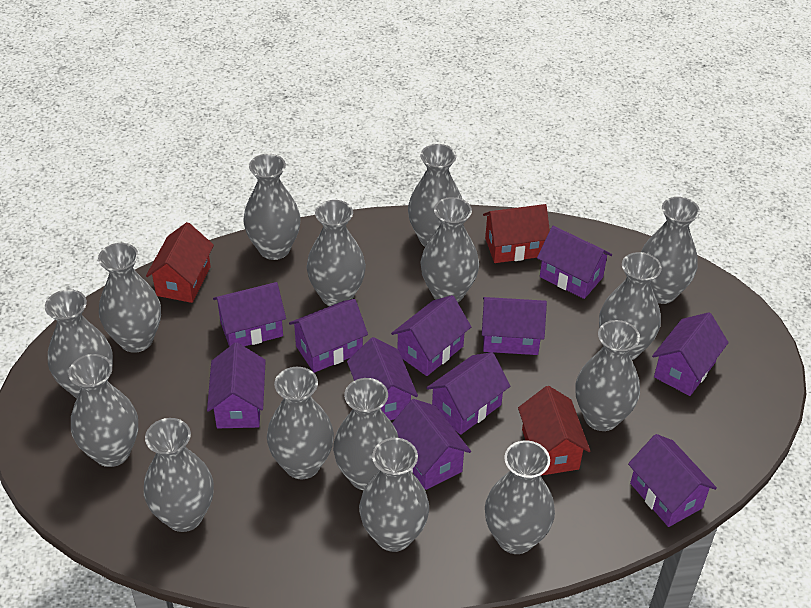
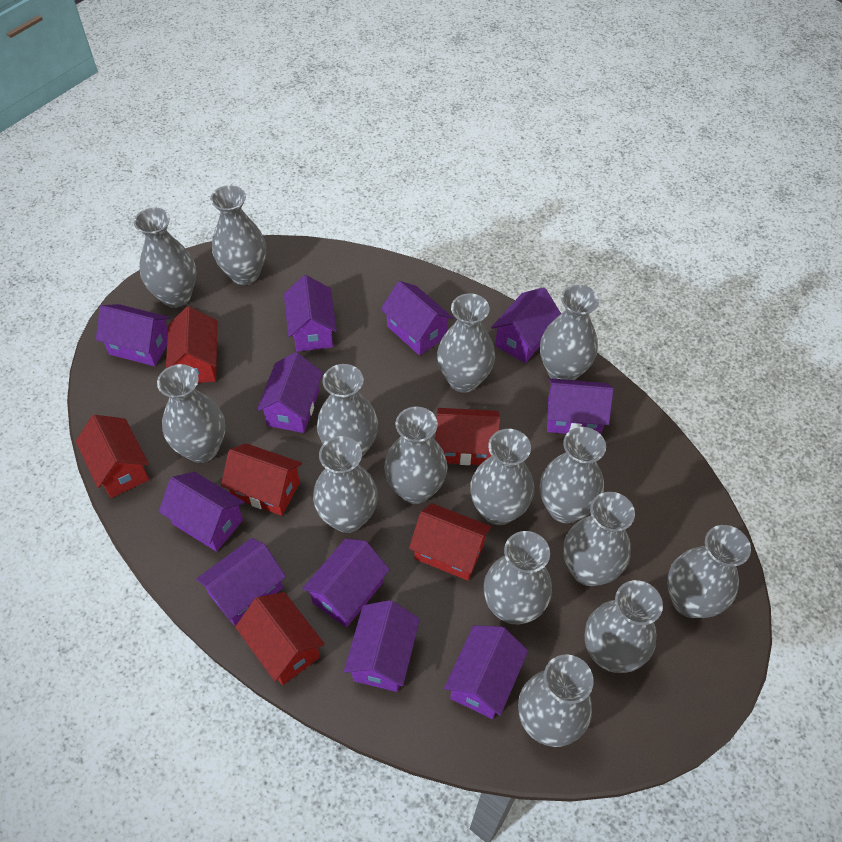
red house: 3 -> 6

